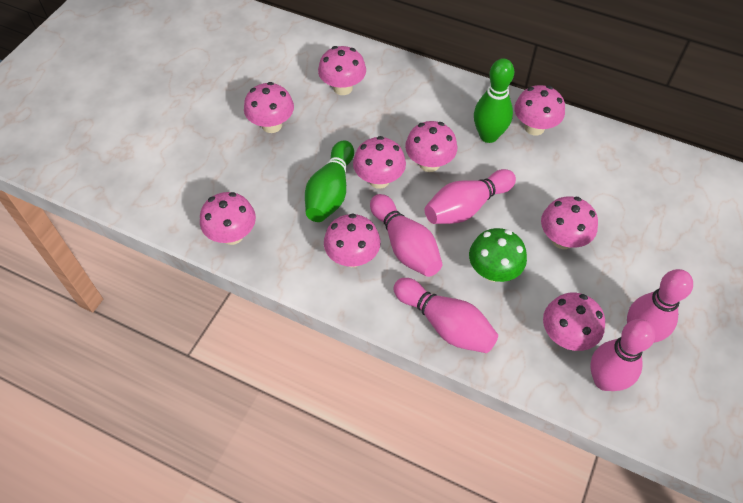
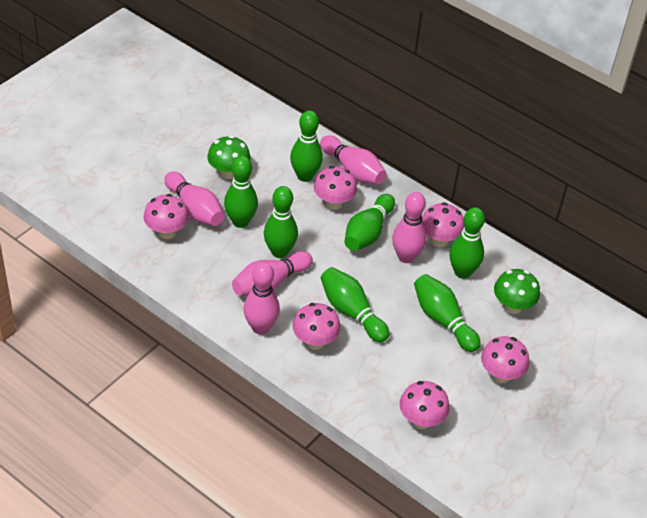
green bowling pin: 2 -> 7
green mushroom: 1 -> 2
pink mushroom: 9 -> 6

